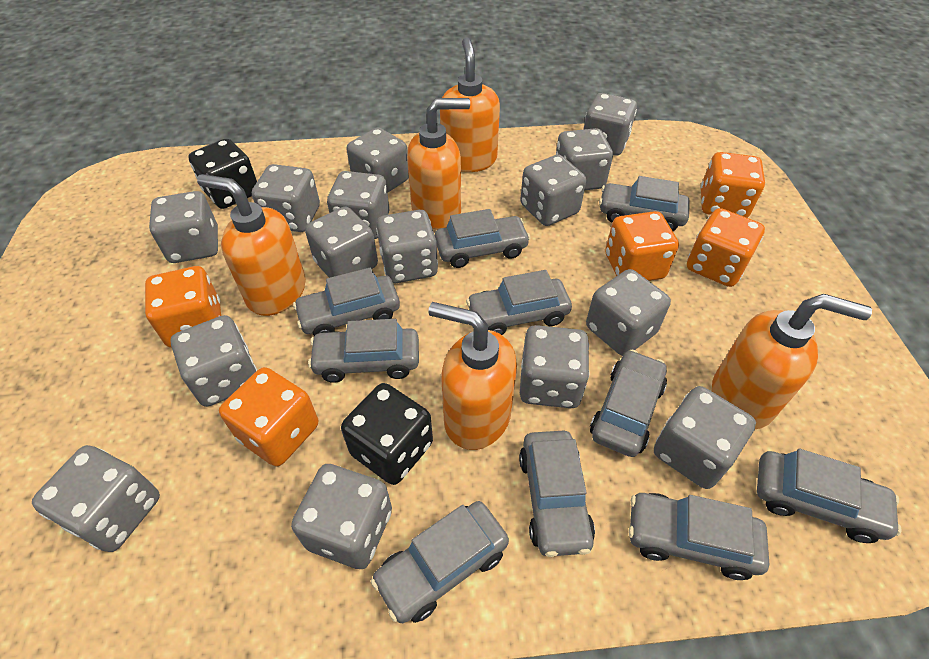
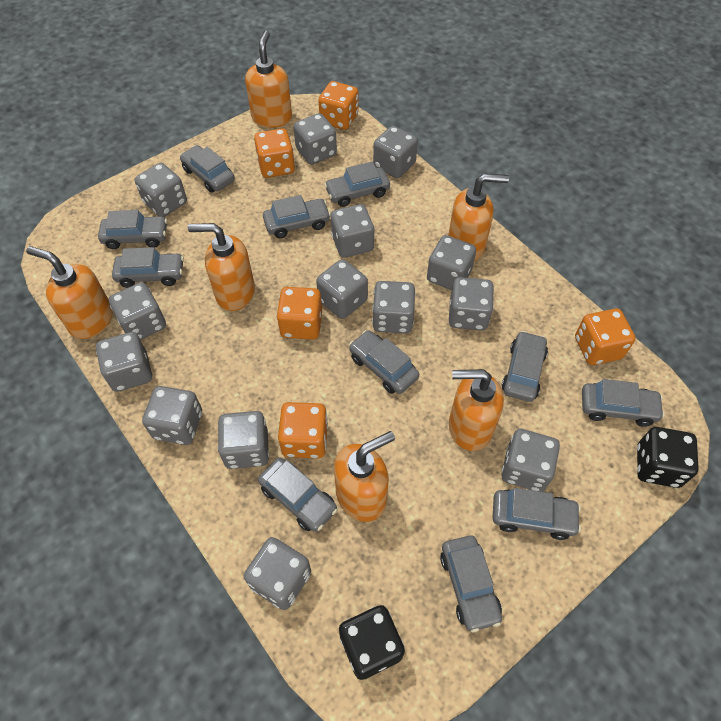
grey car: 10 -> 11
grey dice: 15 -> 14
orange soap dispenser: 5 -> 6

